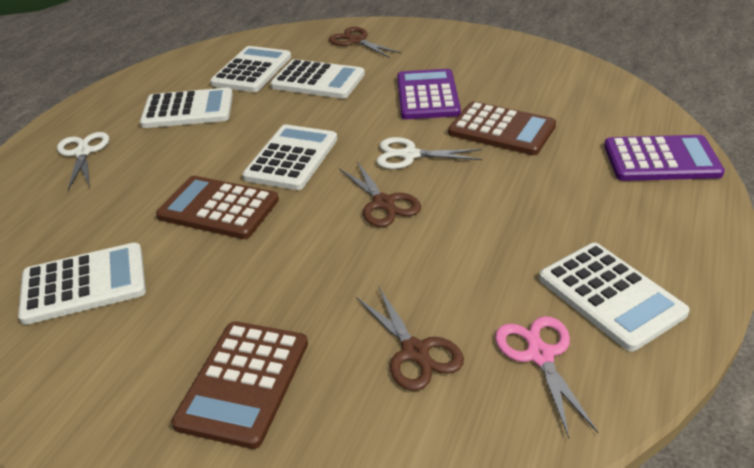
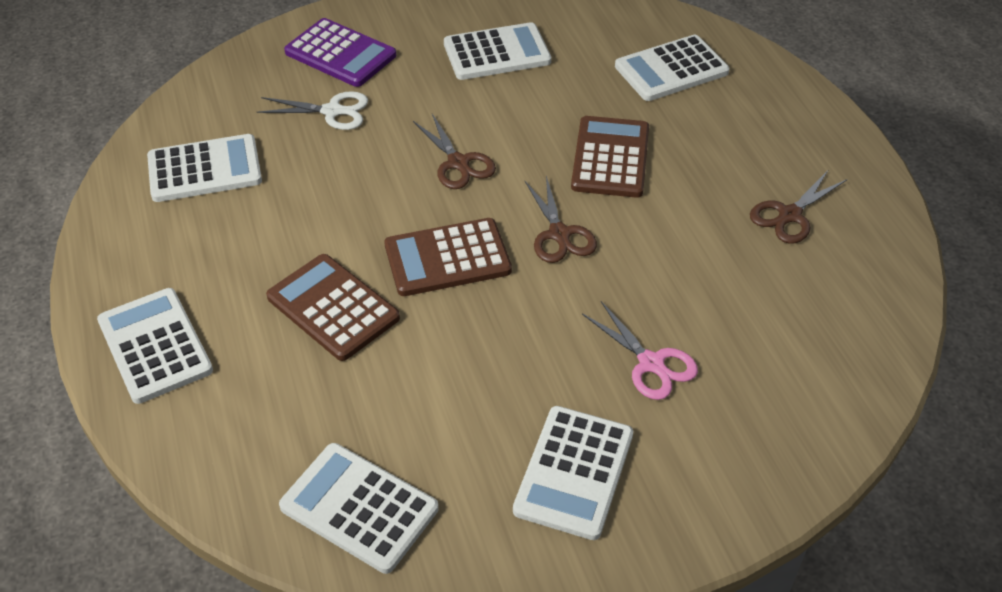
purple calculator: 2 -> 1
white scissors: 2 -> 1

